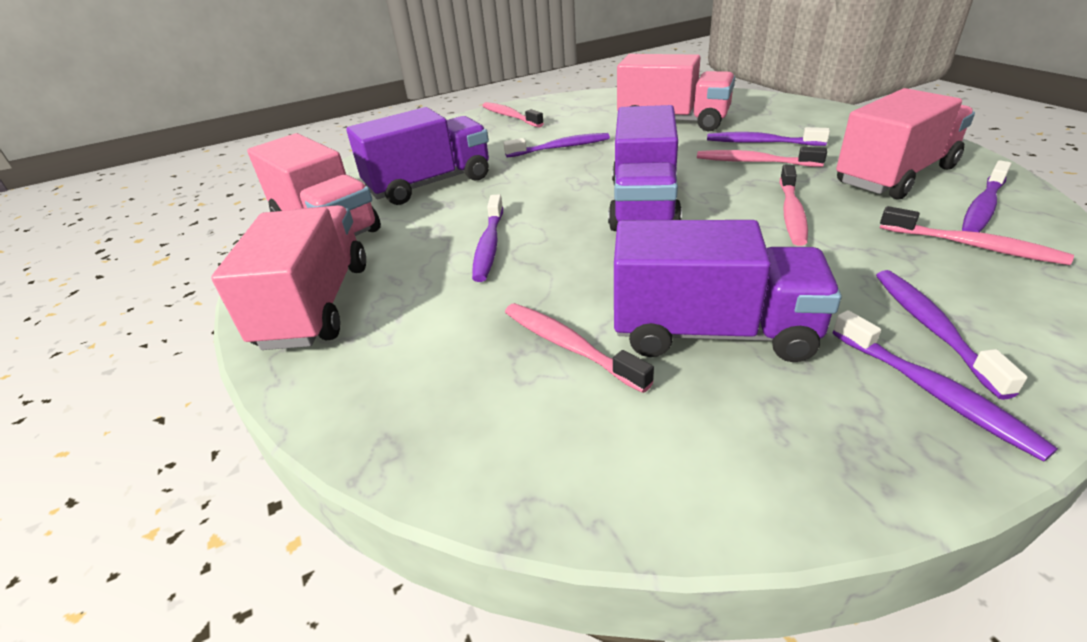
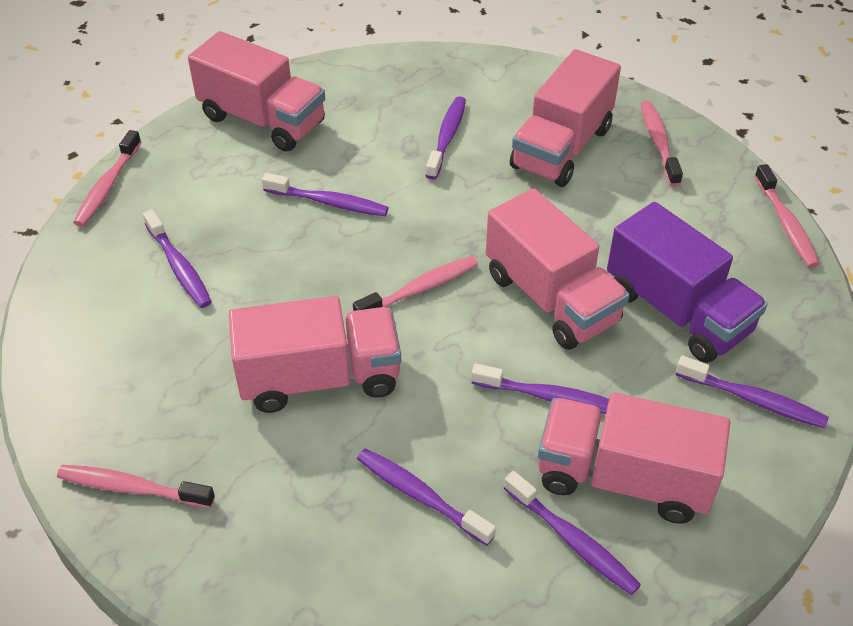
pink truck: 4 -> 5
purple toothbrush: 6 -> 7
purple truck: 3 -> 1

